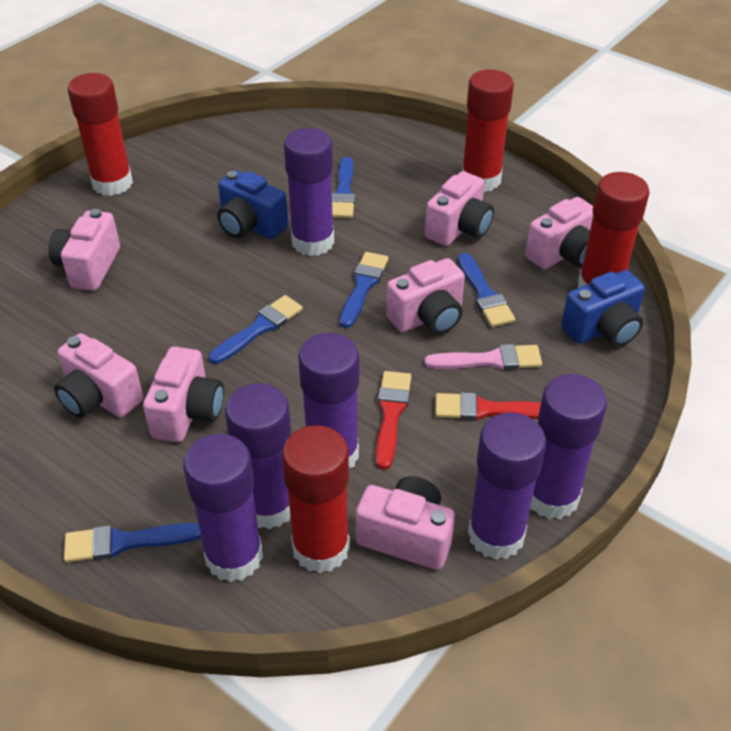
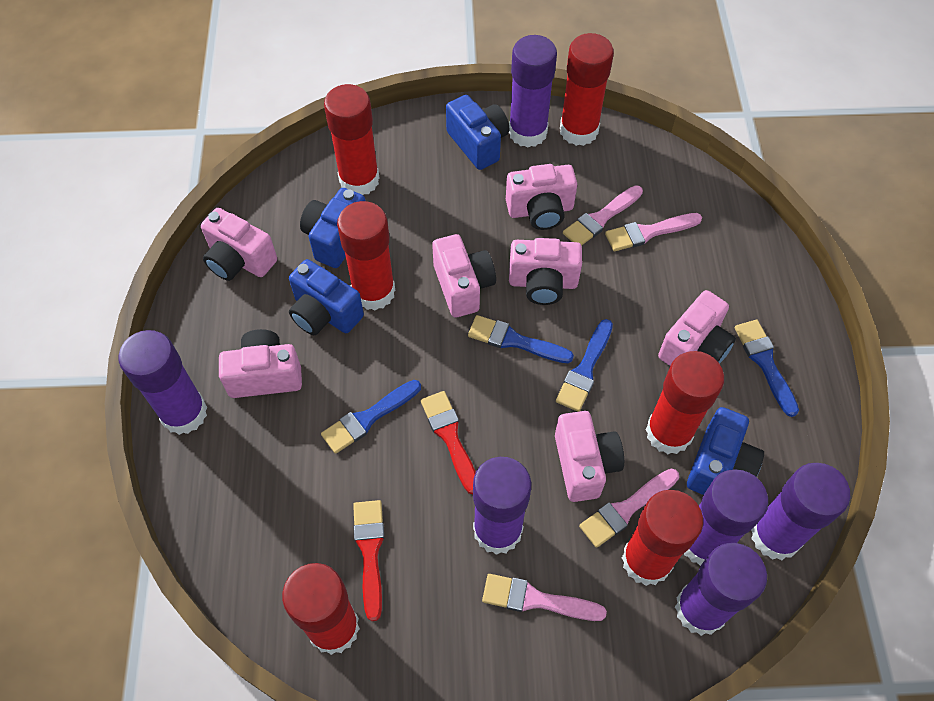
blue brush: 5 -> 4
blue camera: 2 -> 4
pink brush: 1 -> 4
red glue stick: 4 -> 6

